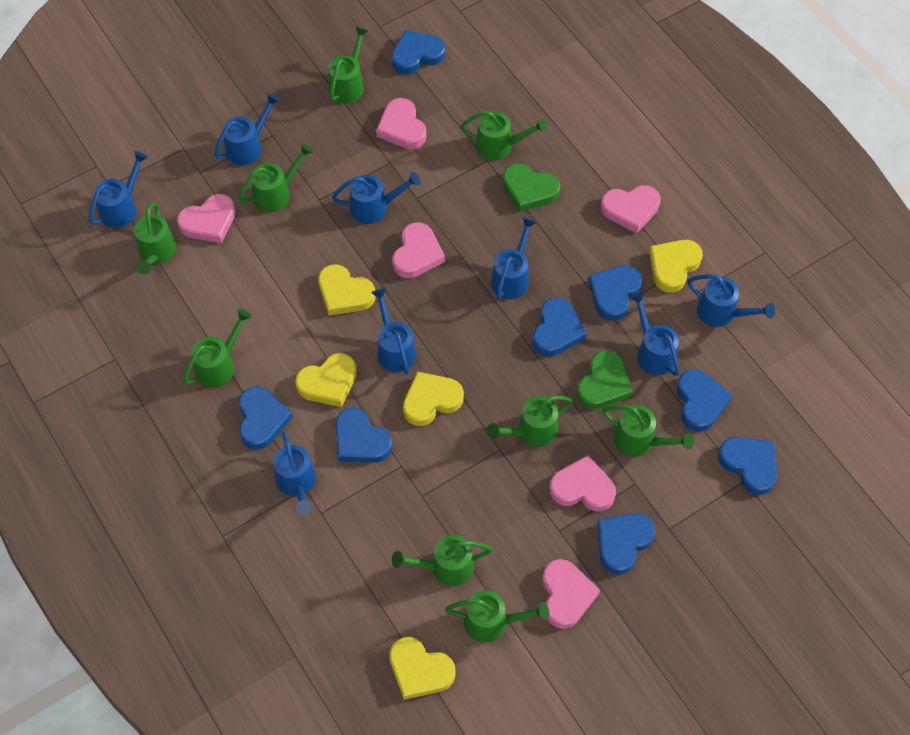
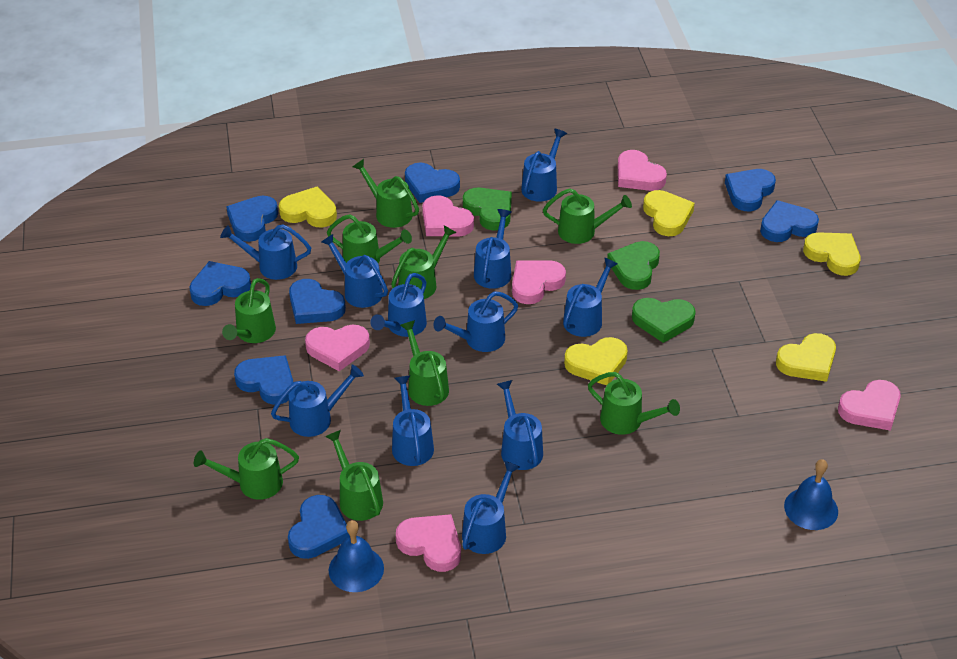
blue bell: 0 -> 2
blue watering can: 8 -> 11
green heart: 2 -> 3

